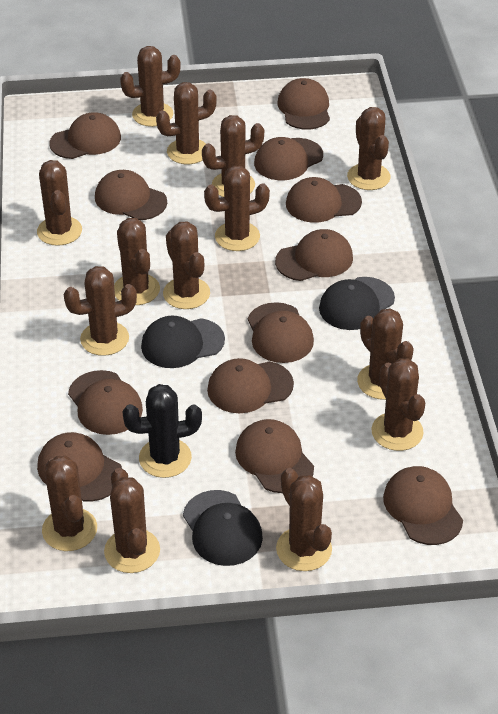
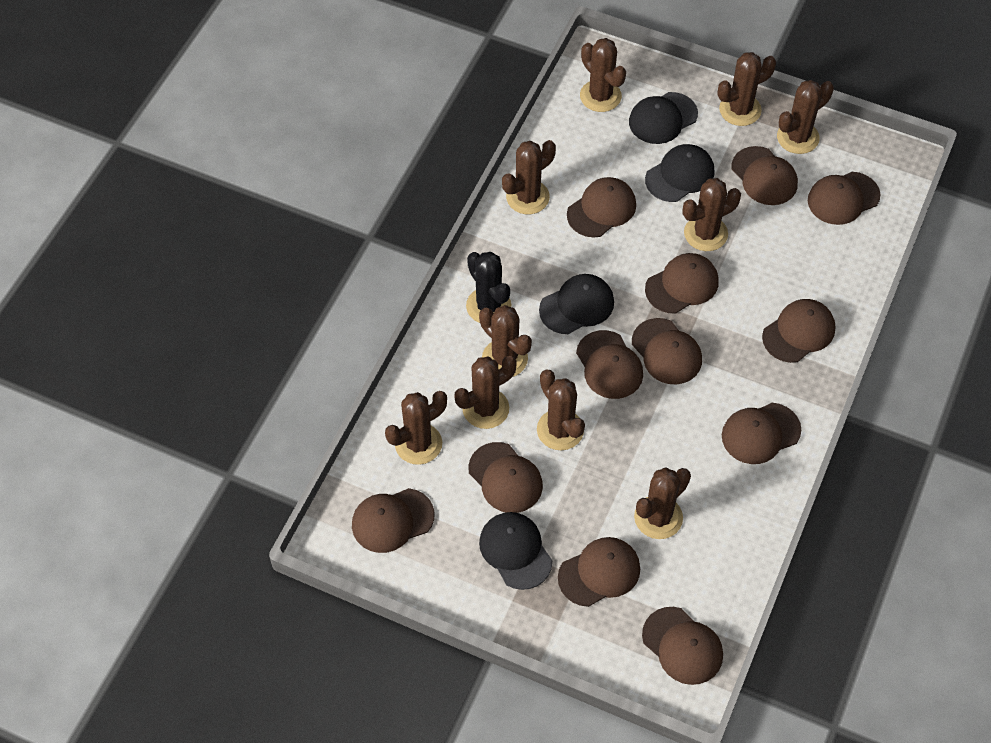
black cap: 3 -> 4
brown cactus: 14 -> 10

